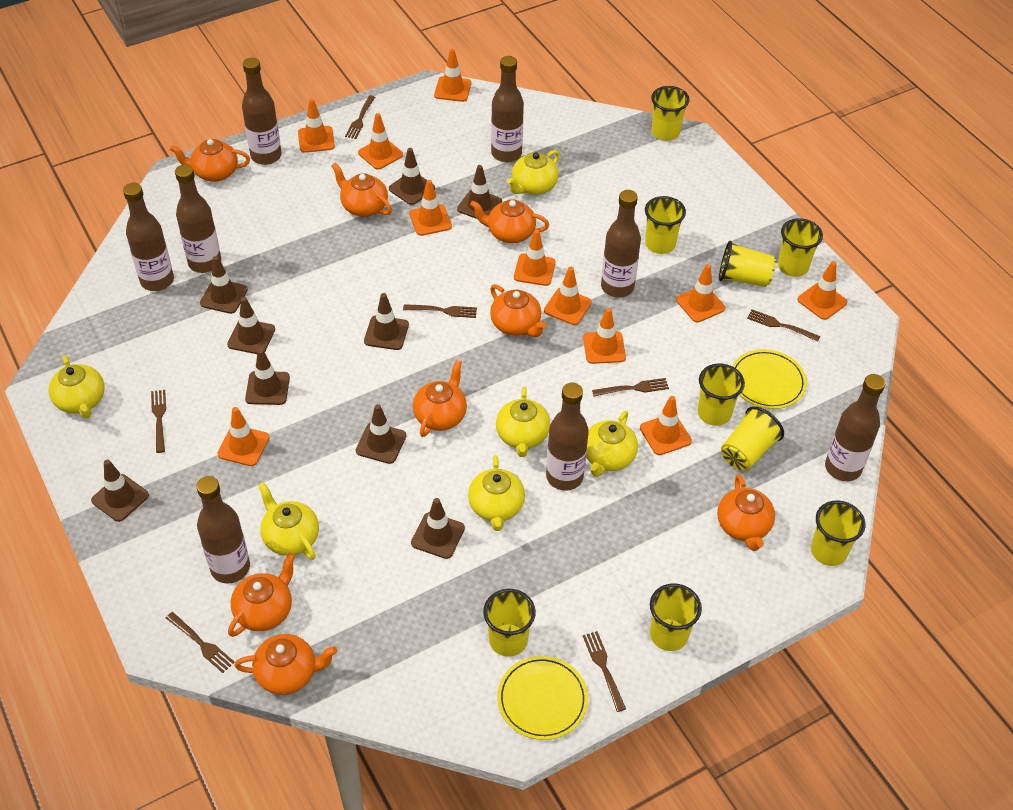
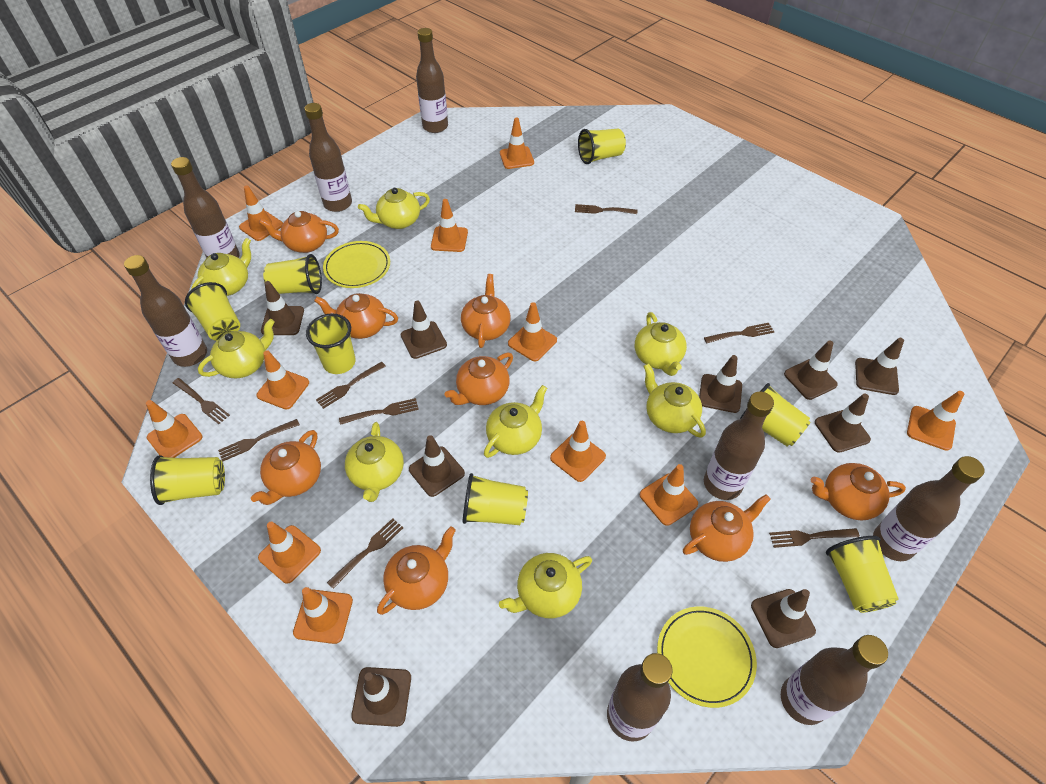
brown fork: 7 -> 8
yellow cup: 9 -> 8
yellow teapot: 6 -> 8

